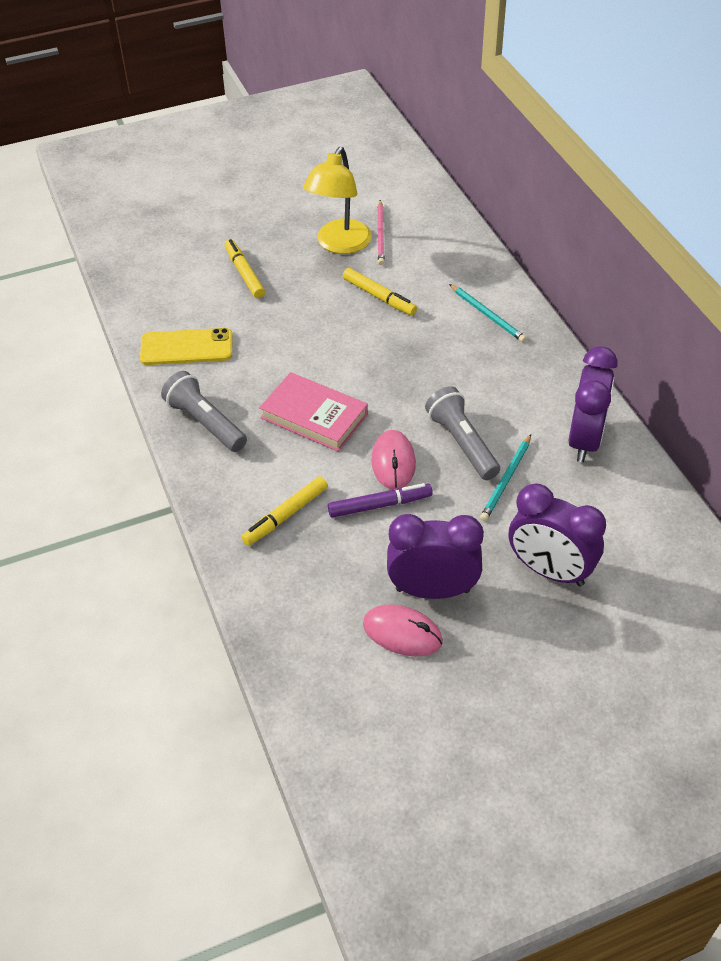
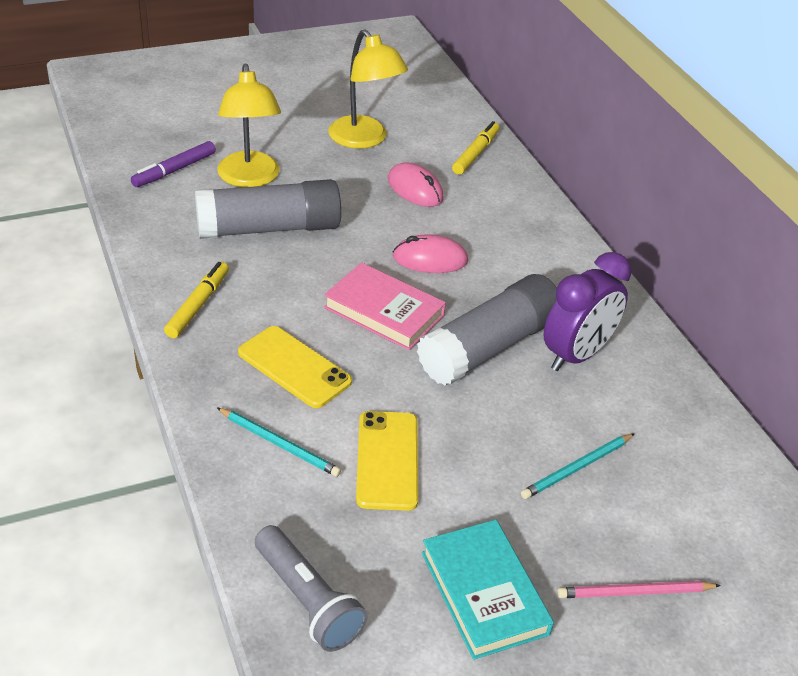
grey flashlight: 2 -> 1
grey glue stick: 0 -> 2
purple clock: 3 -> 1
turquoise book: 0 -> 1
yellow lamp: 1 -> 2
yellow marker: 3 -> 2
yellow phone: 1 -> 2

